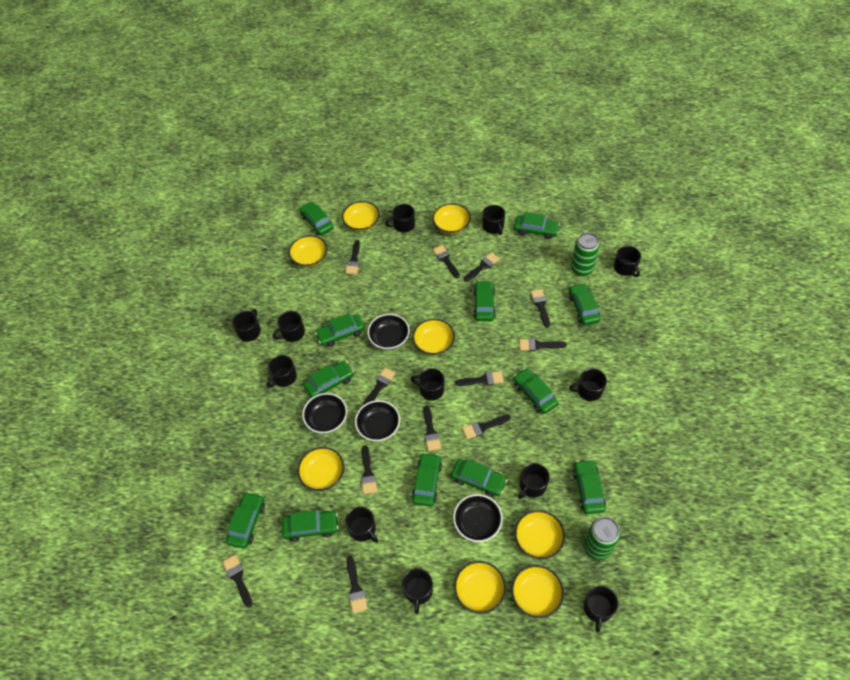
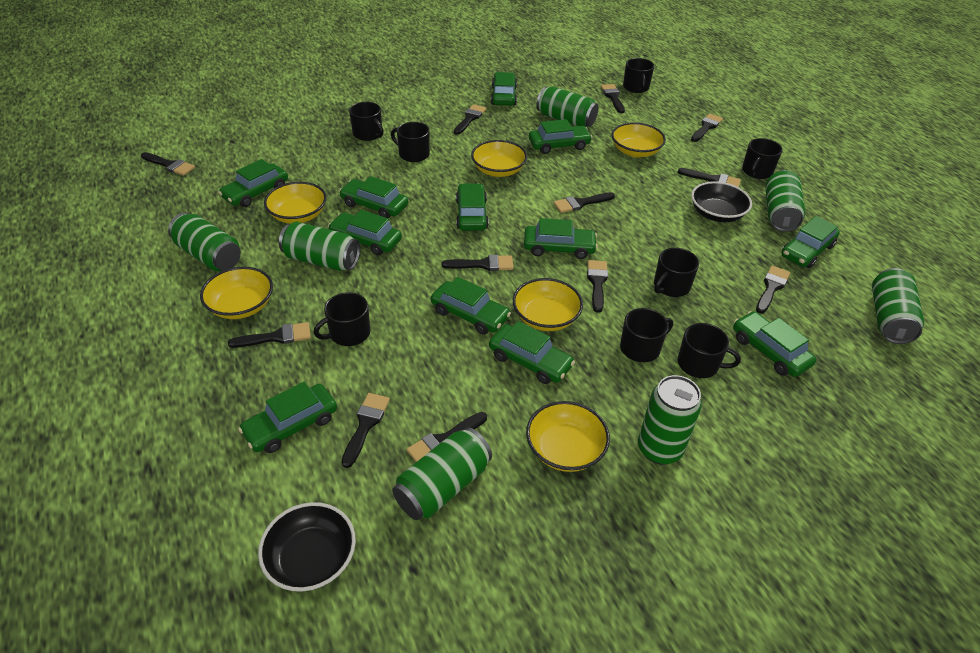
black bowl: 4 -> 2
black mug: 12 -> 8
green can: 2 -> 7
yellow bowl: 8 -> 6

